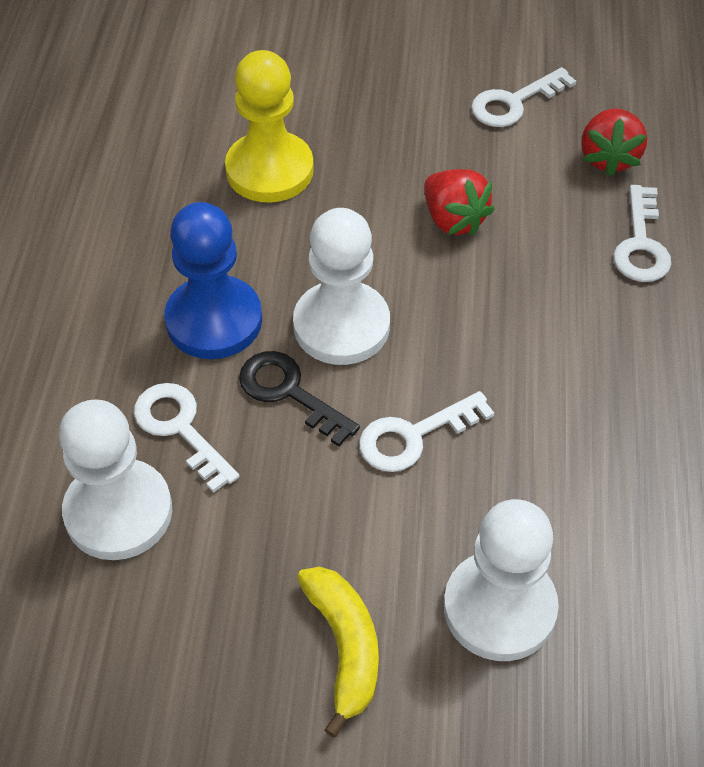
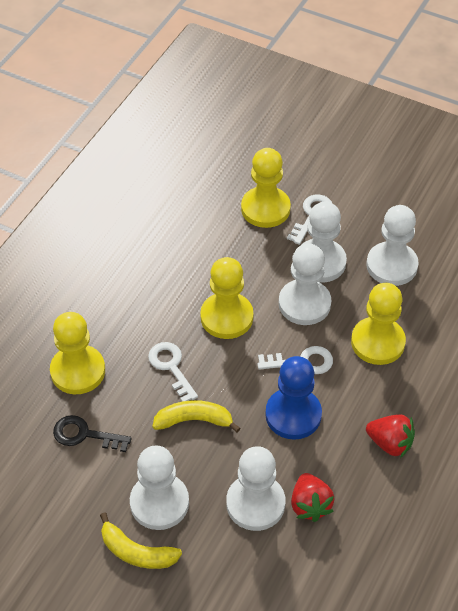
white key: 4 -> 3
white pawn: 3 -> 5
yellow banana: 1 -> 2
yellow pawn: 1 -> 4

